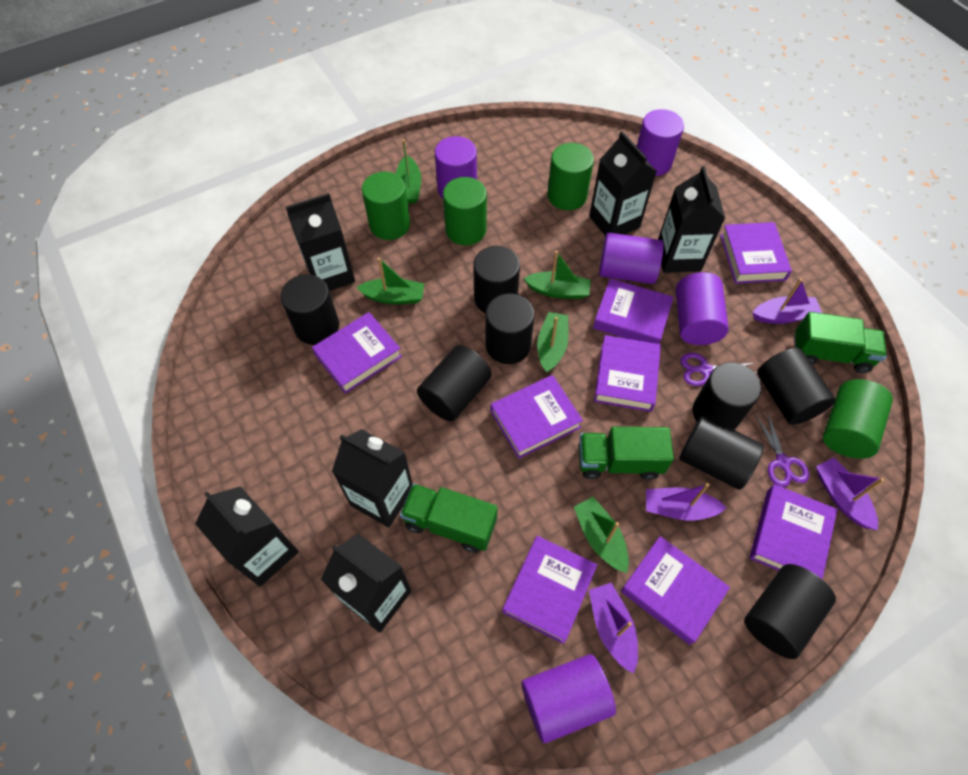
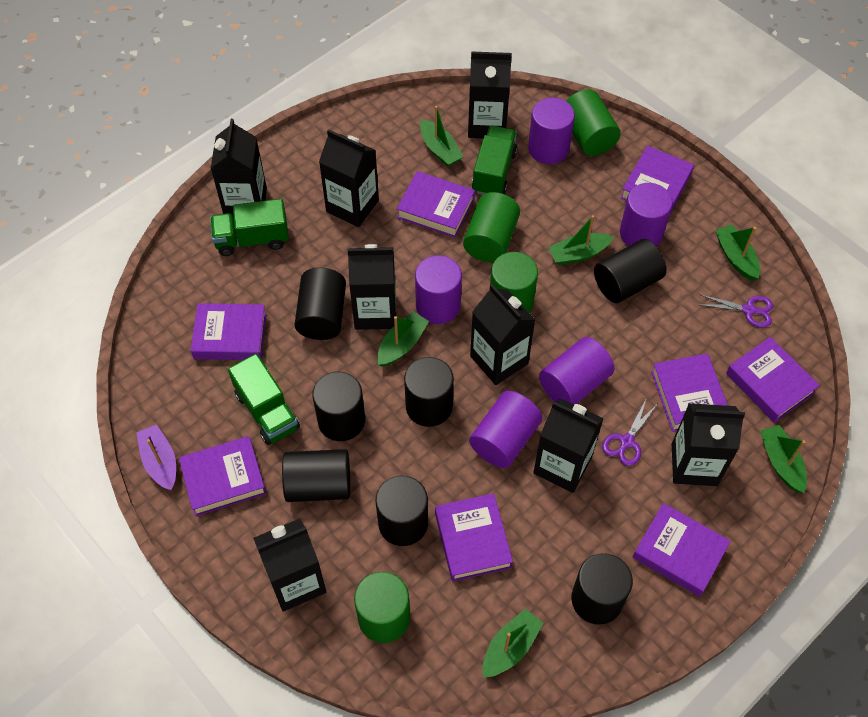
black carton: 6 -> 8
black cylinder: 8 -> 7
green boat: 5 -> 6
purple boat: 4 -> 1

